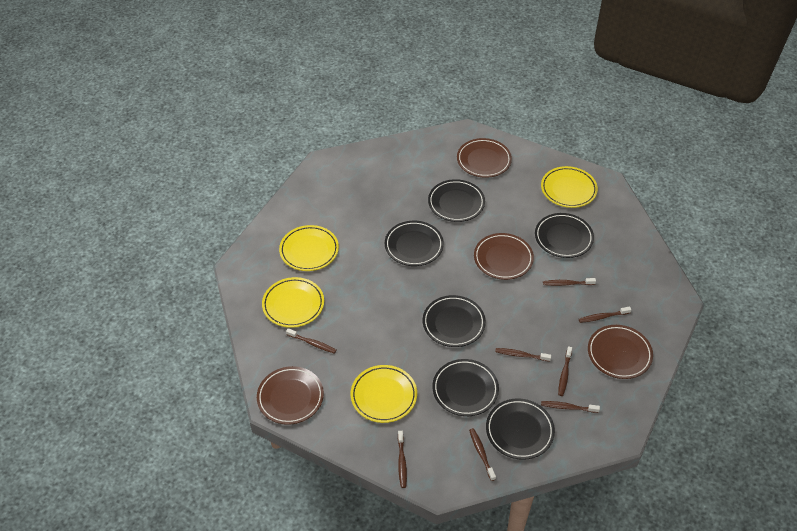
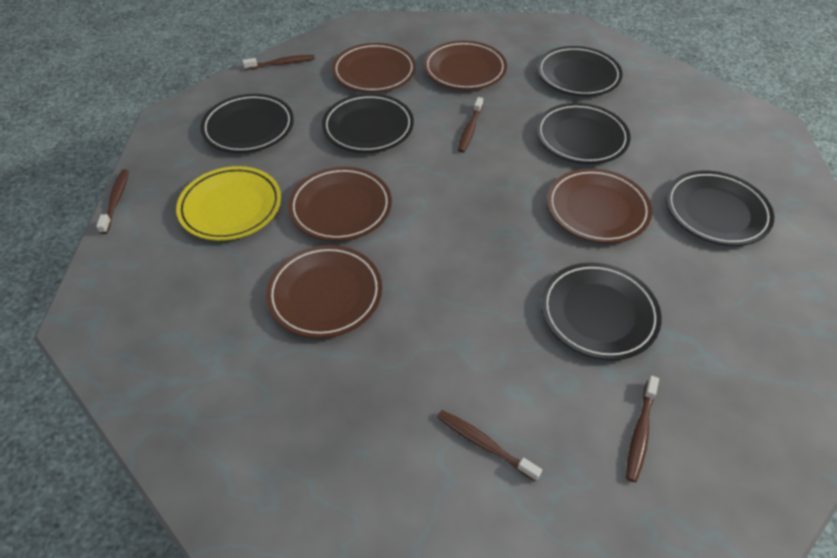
brown plate: 4 -> 5
brown toothbrush: 8 -> 5
yellow plate: 4 -> 1

